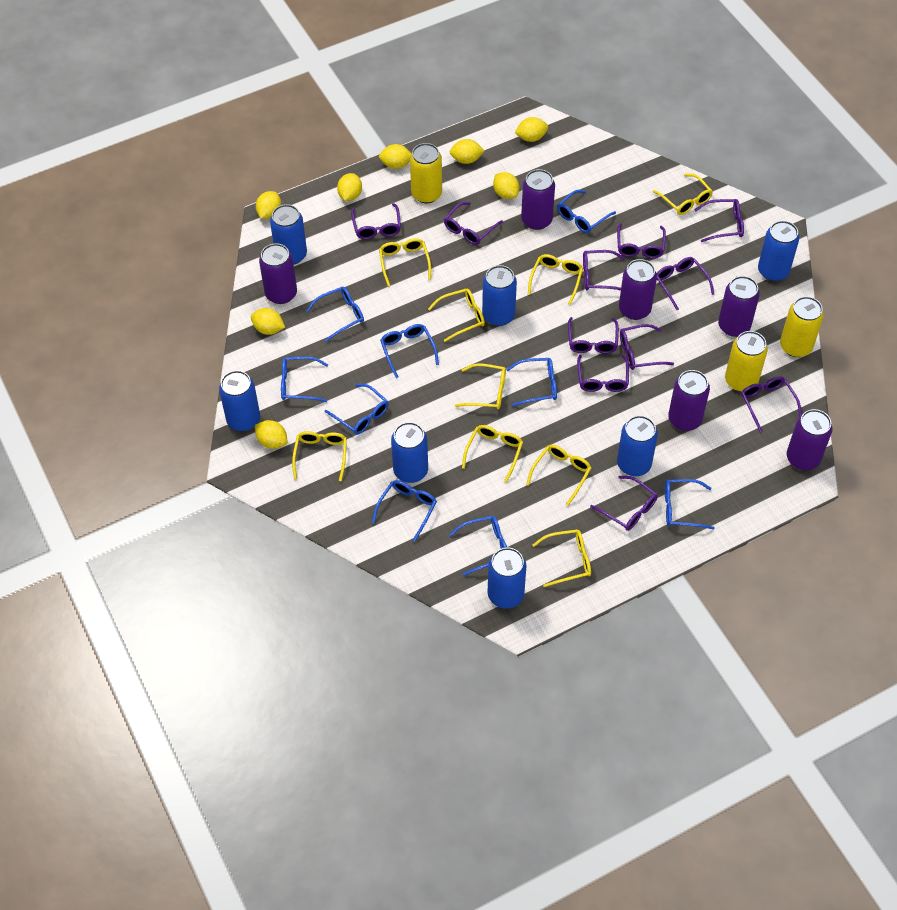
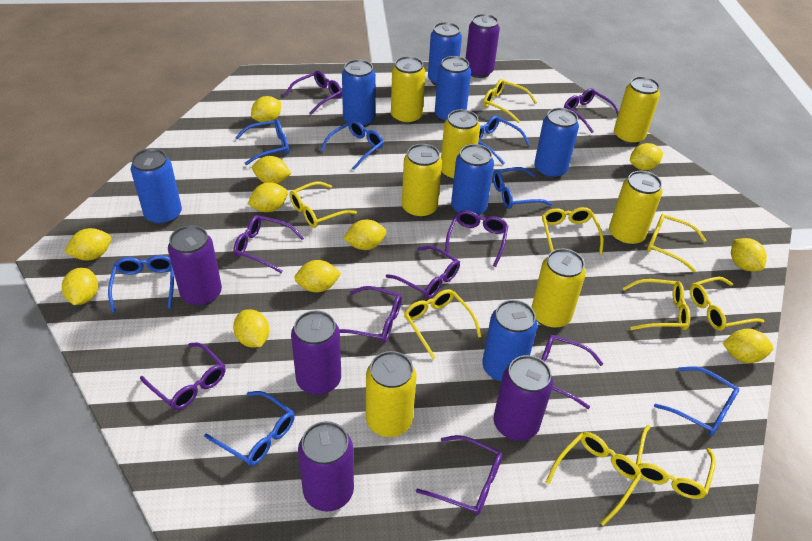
blue glasses: 9 -> 7
purple can: 6 -> 5
purple glasses: 11 -> 9
yellow can: 3 -> 7
yellow lemon: 8 -> 11

